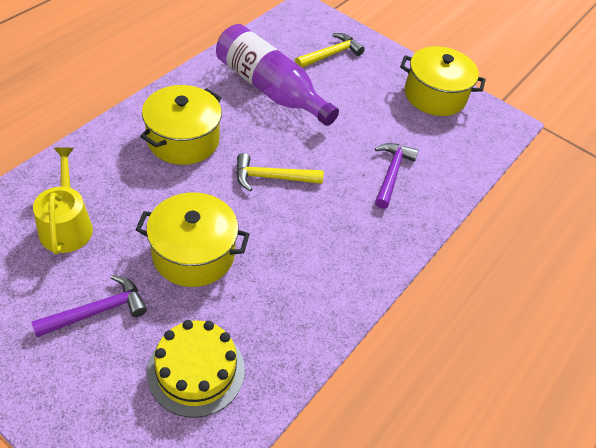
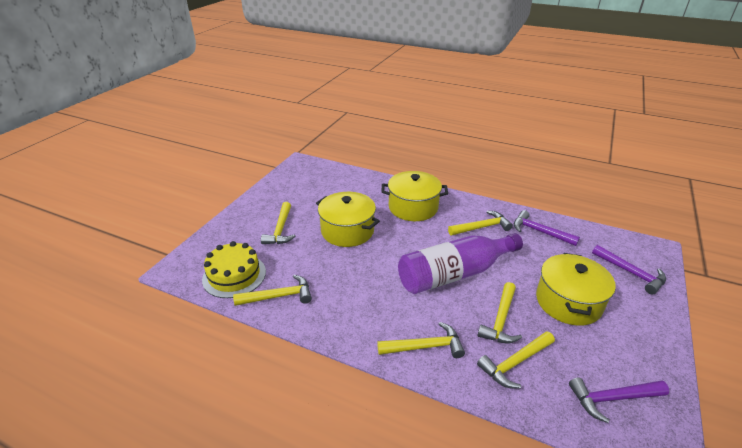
purple hammer: 2 -> 3
yellow hammer: 2 -> 6
yellow watering can: 1 -> 0

